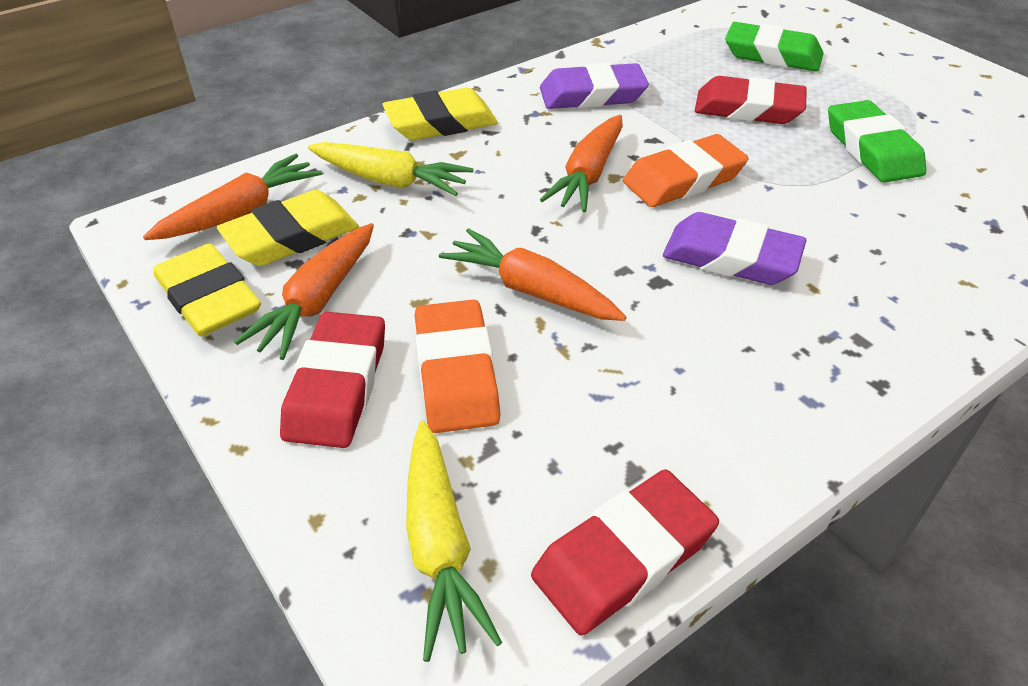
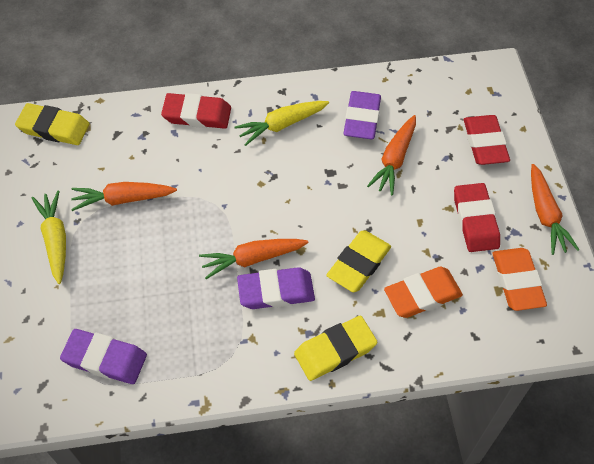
green eraser: 2 -> 0
purple eraser: 2 -> 3

